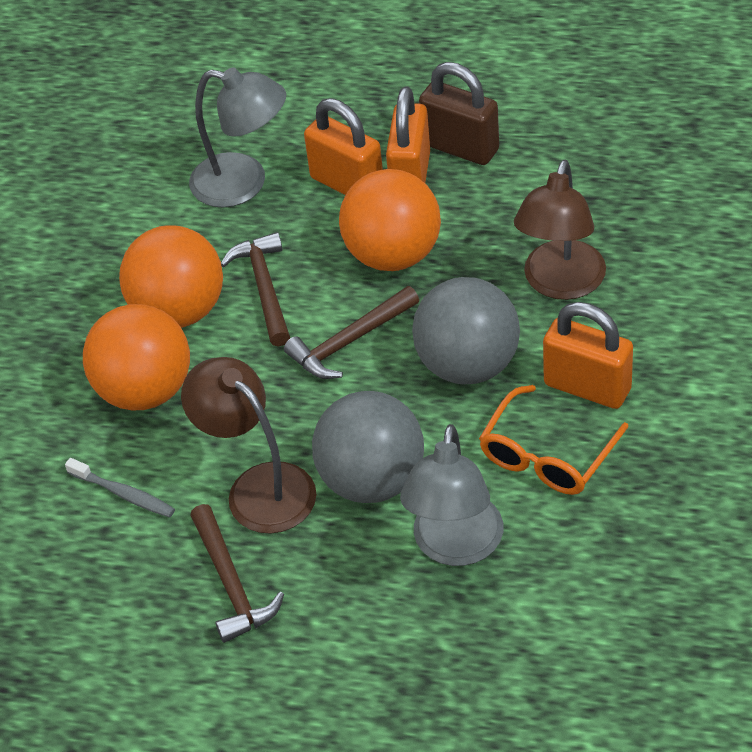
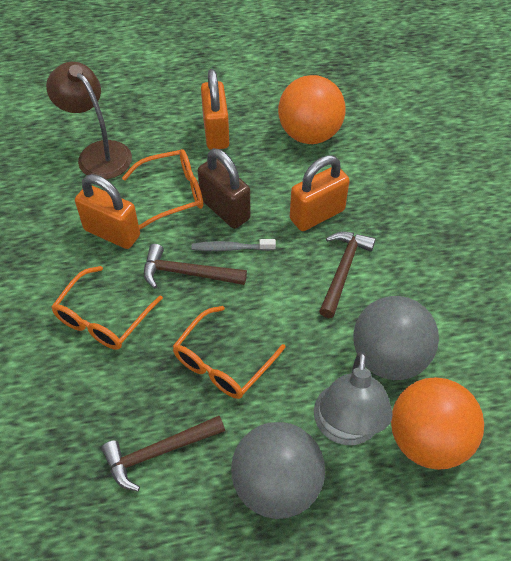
brown lamp: 2 -> 1
grey lamp: 2 -> 1
orange ball: 3 -> 2
orange glasses: 1 -> 3

